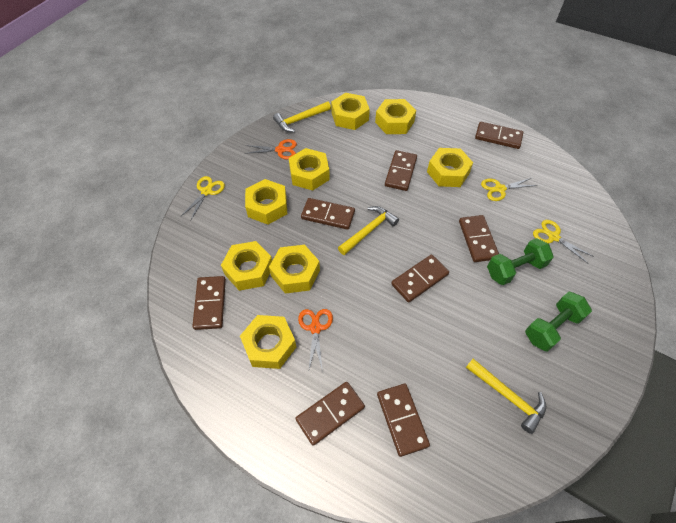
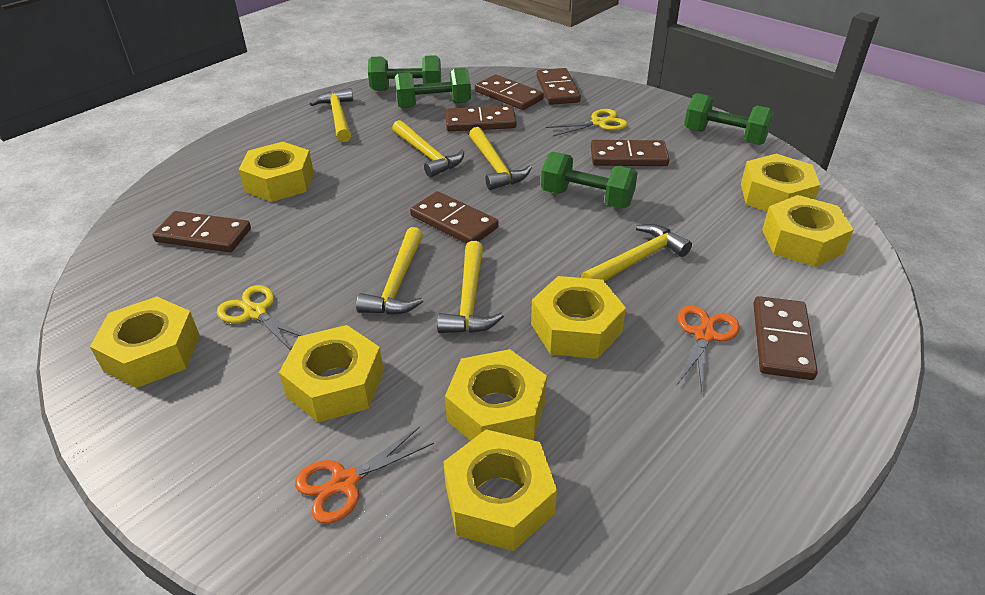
brown domino: 8 -> 7
green dumbbell: 2 -> 4
yellow hammer: 3 -> 6
yellow scissors: 3 -> 2

